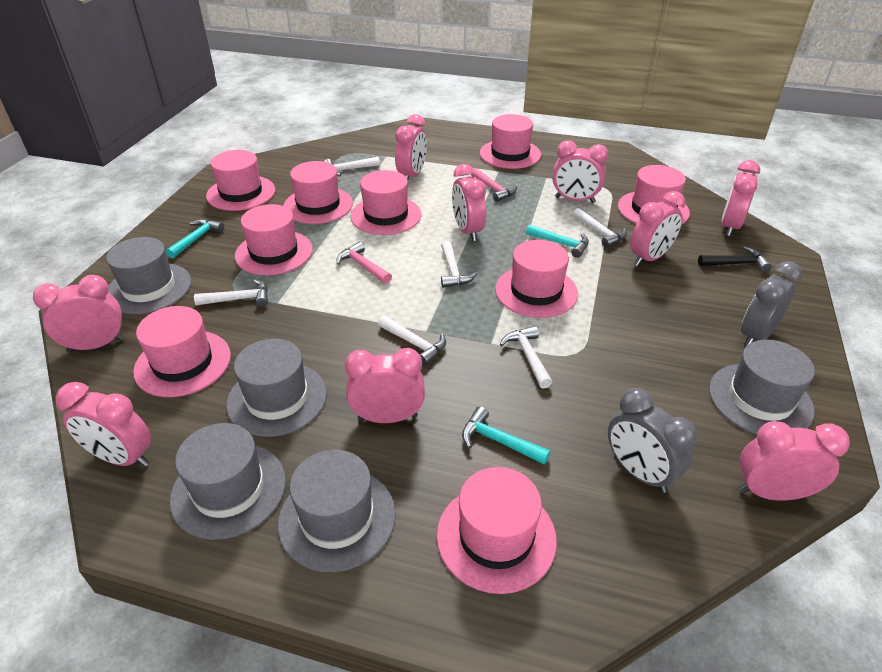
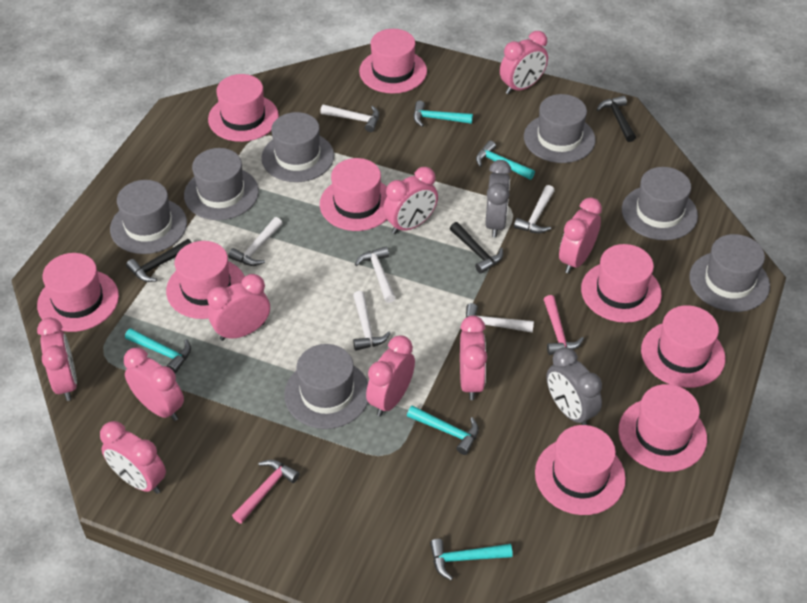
black hammer: 1 -> 3
grey hat: 5 -> 7
turquoise hammer: 3 -> 5

